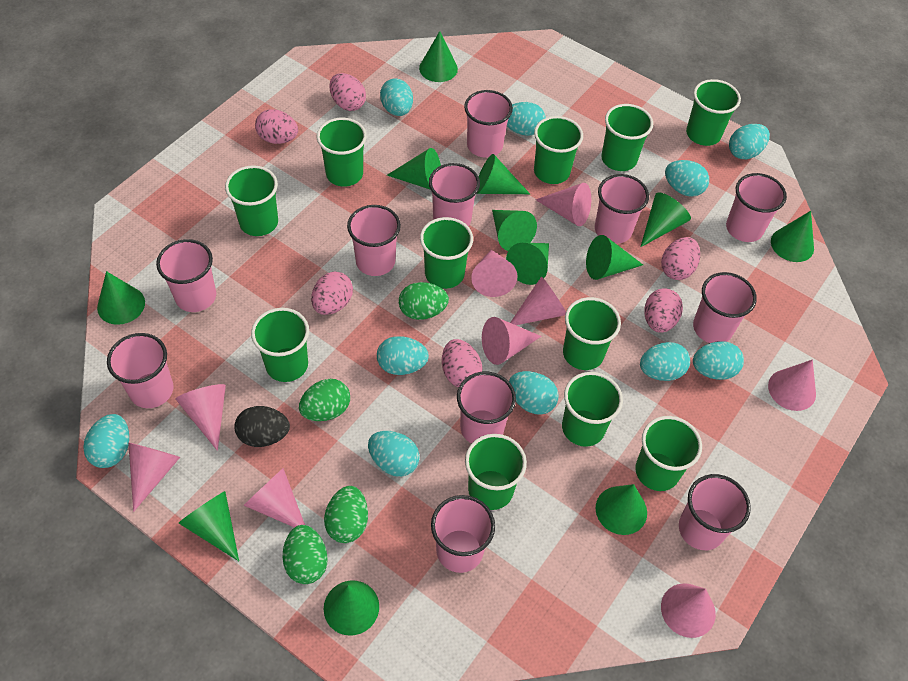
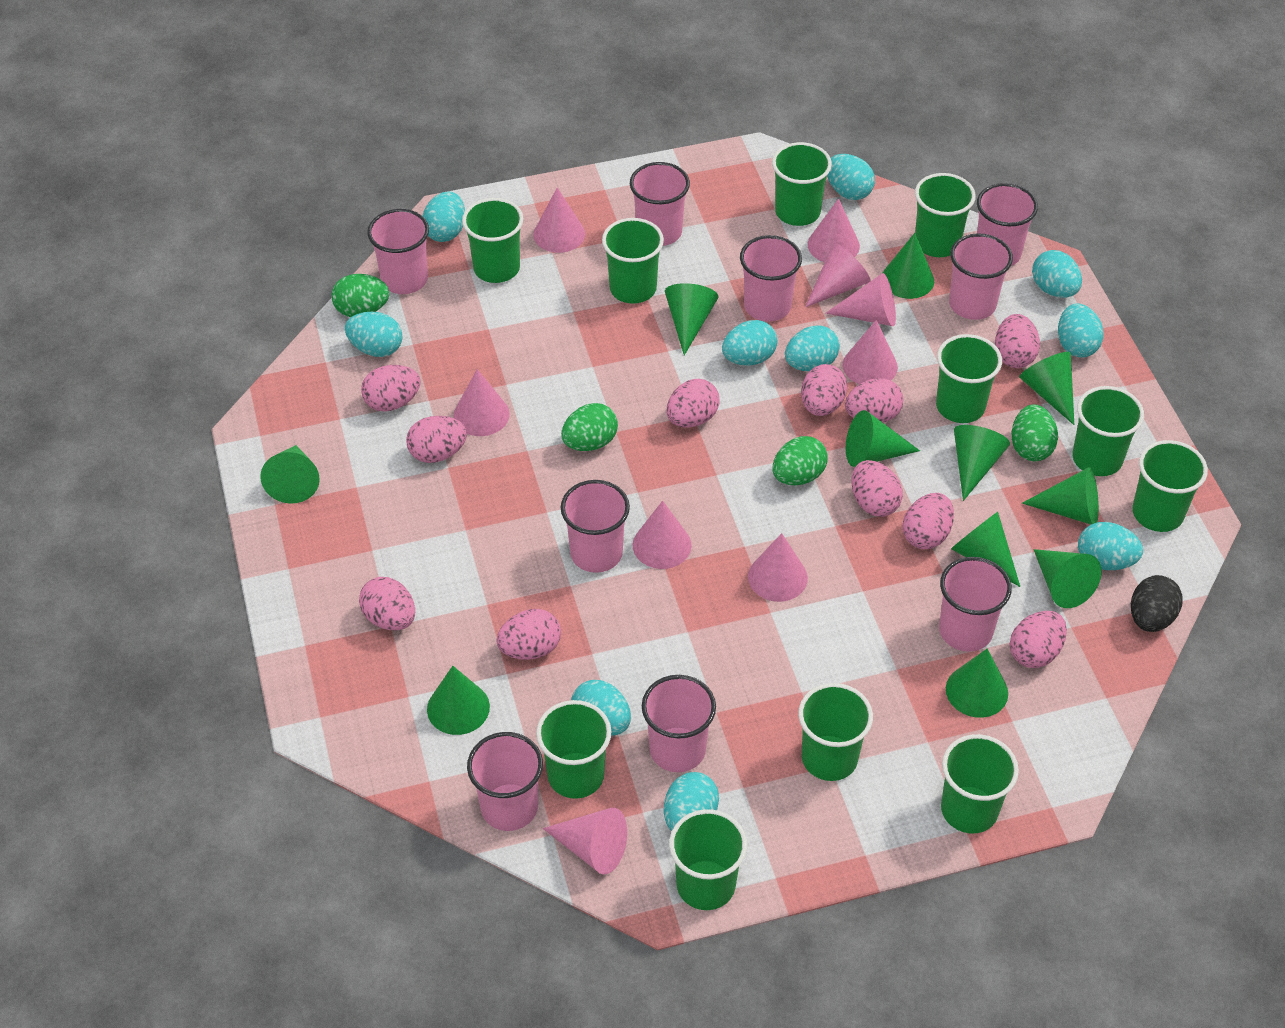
green cone: 12 -> 11
pink cup: 11 -> 9
pink egg: 6 -> 11

